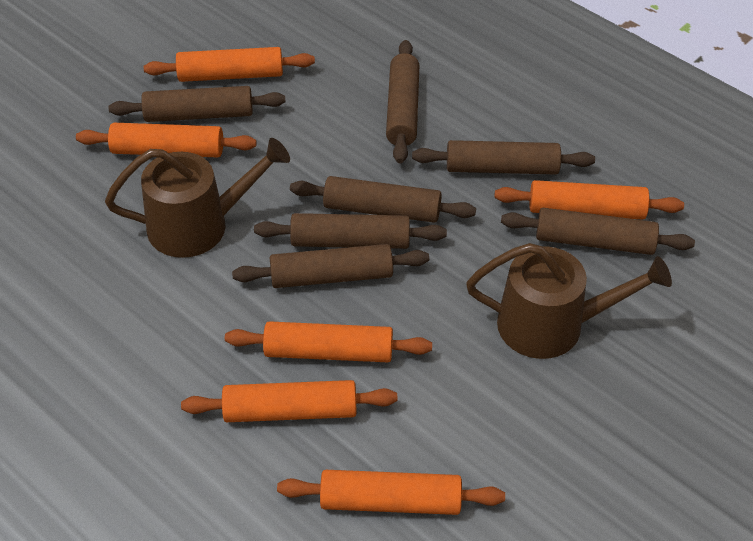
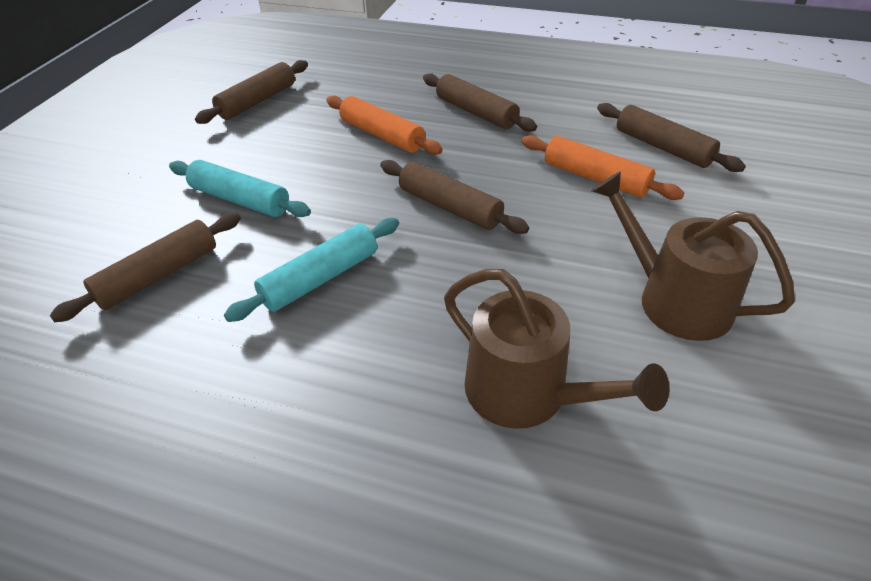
brown rolling pin: 7 -> 5
orange rolling pin: 6 -> 2
turquoise rolling pin: 0 -> 2

